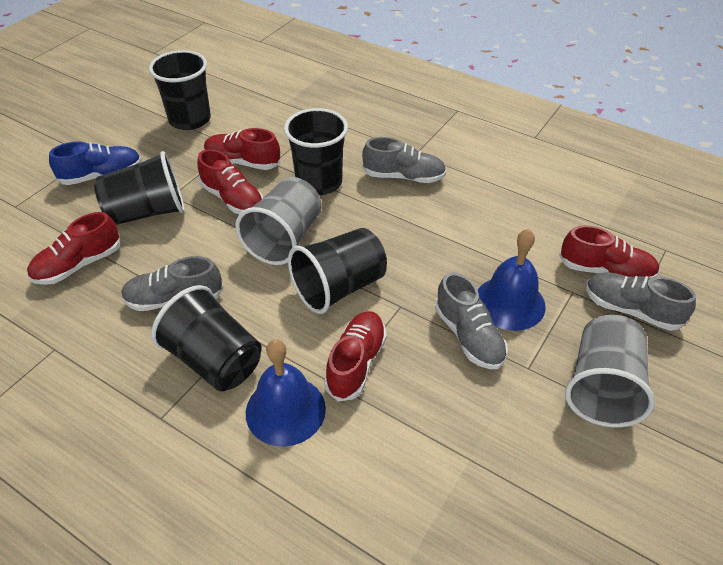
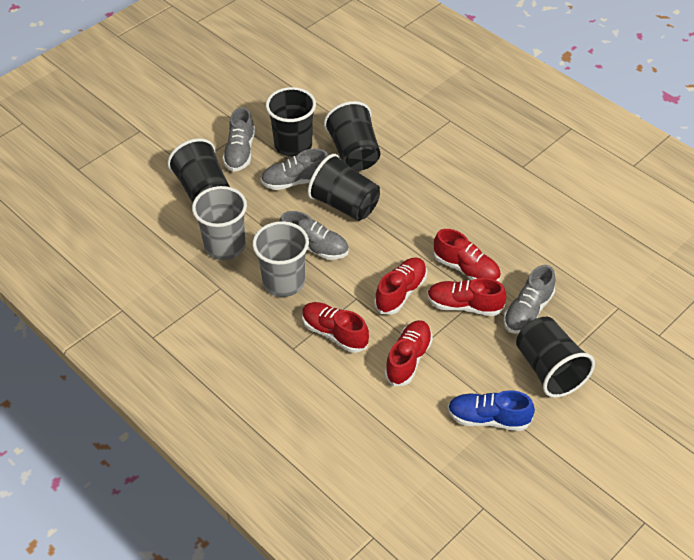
blue bell: 2 -> 0

